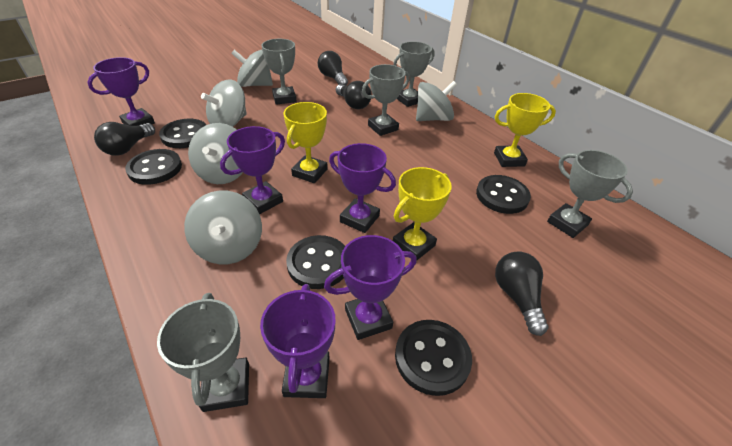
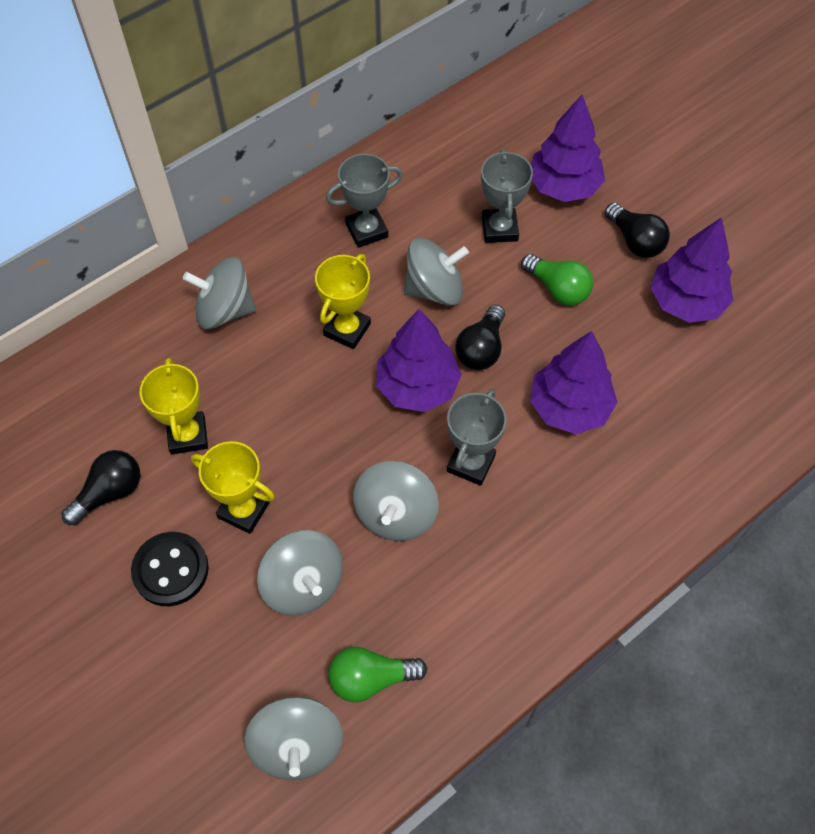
black button: 5 -> 1
black light bulb: 4 -> 3
green light bulb: 0 -> 2
grey trophy: 5 -> 3
purple tree: 0 -> 4
purple trophy: 5 -> 0

